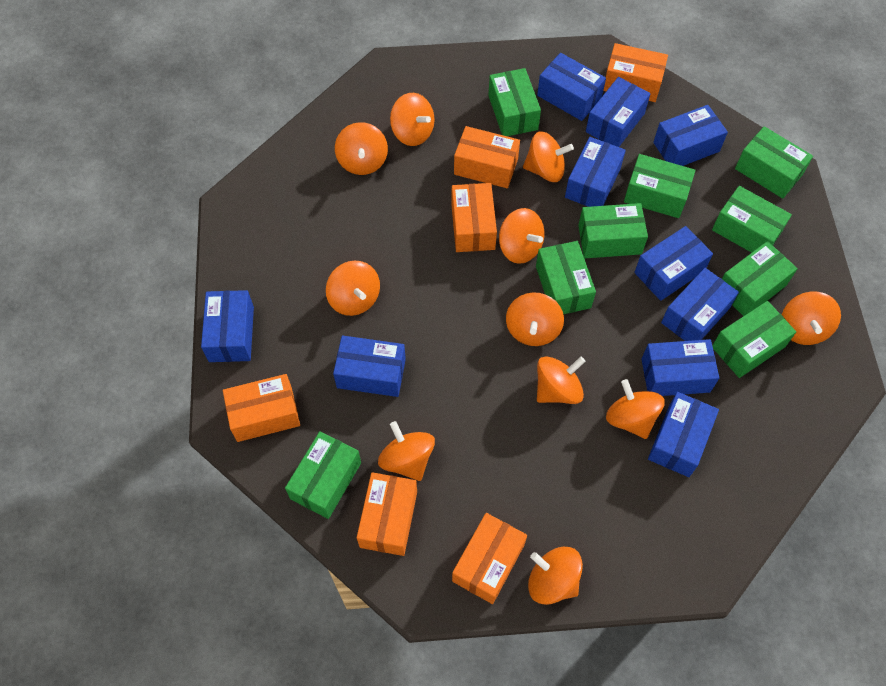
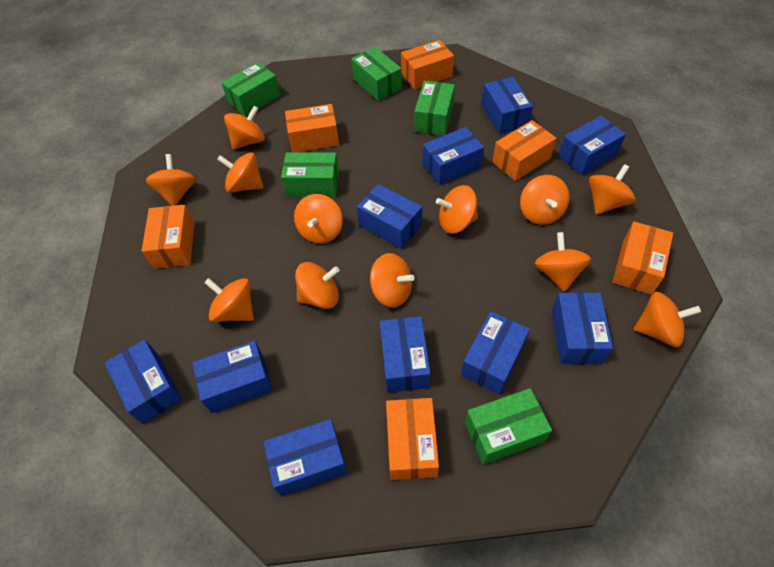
green box: 9 -> 5
orange spinning top: 11 -> 12

